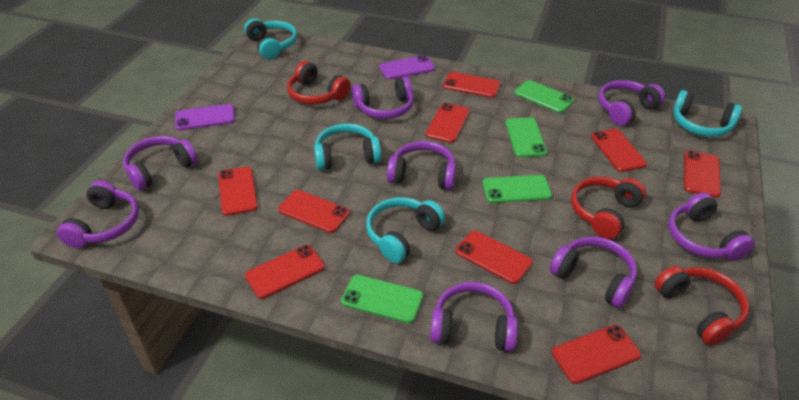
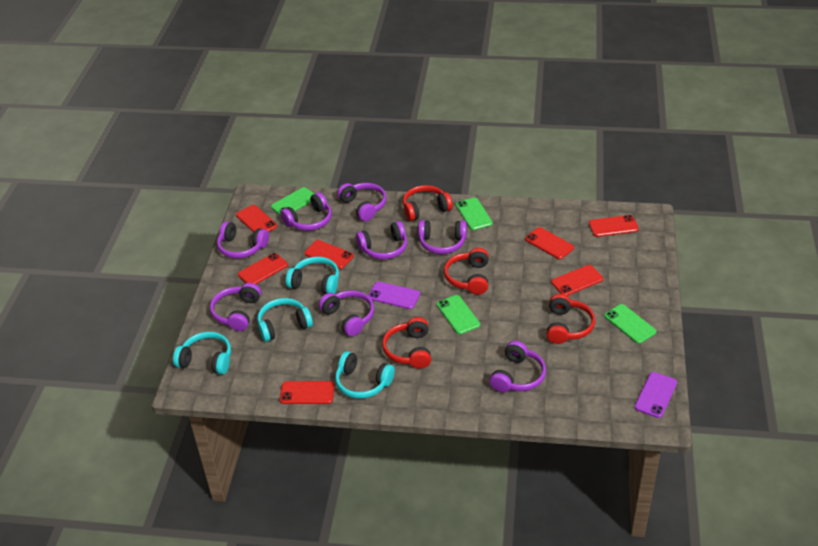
red headphones: 3 -> 4
red phone: 9 -> 7

